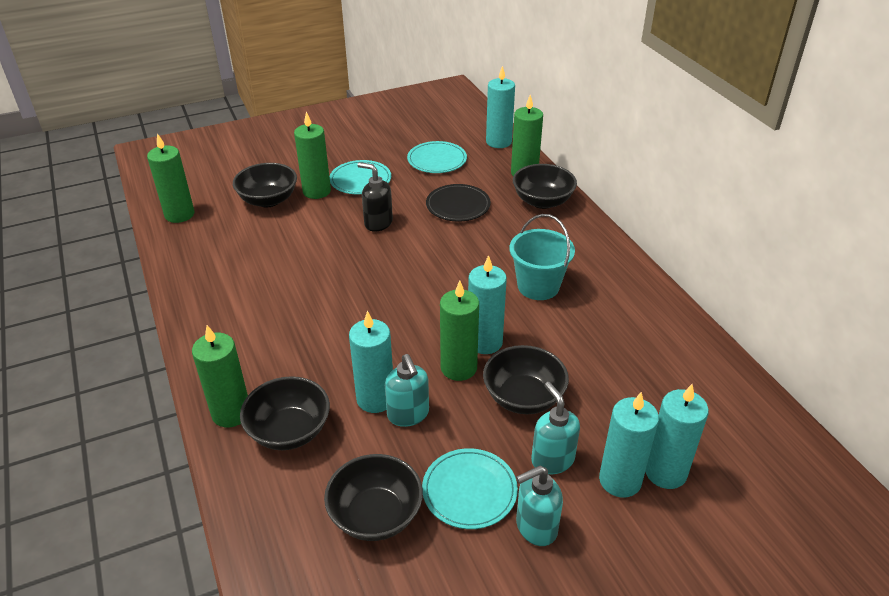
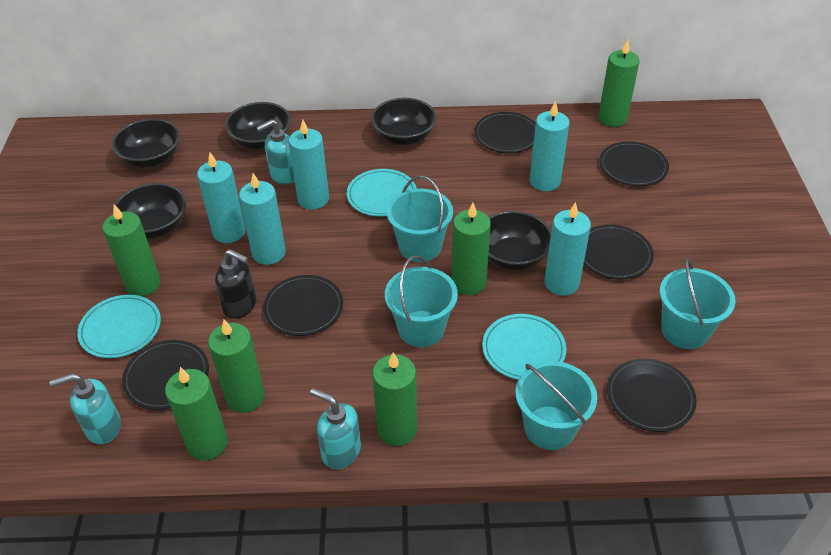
black plate: 1 -> 6
green candle: 5 -> 6
turquoise bucket: 1 -> 4

